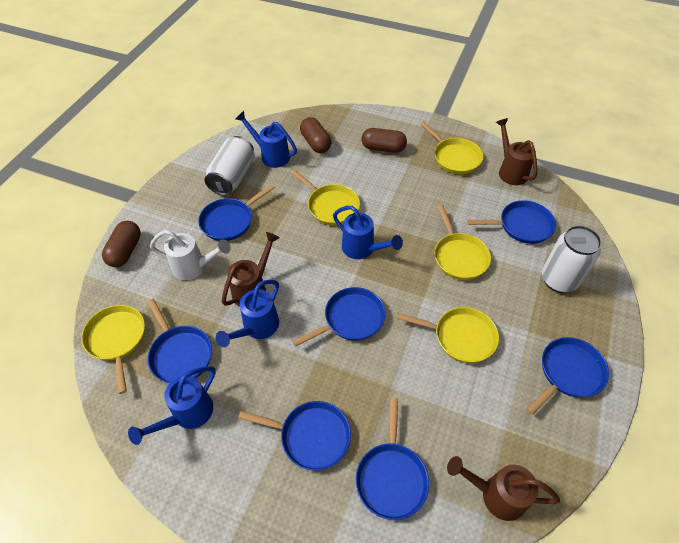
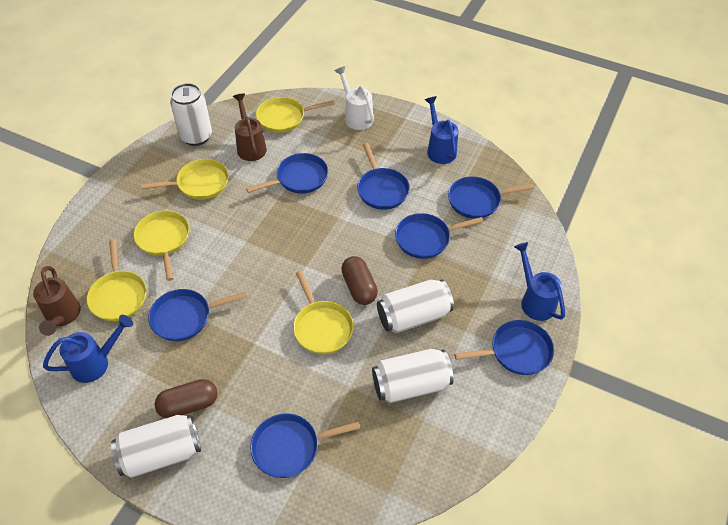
blue watering can: 4 -> 3
brown capsule: 3 -> 2
brown watering can: 3 -> 2
white can: 2 -> 4

